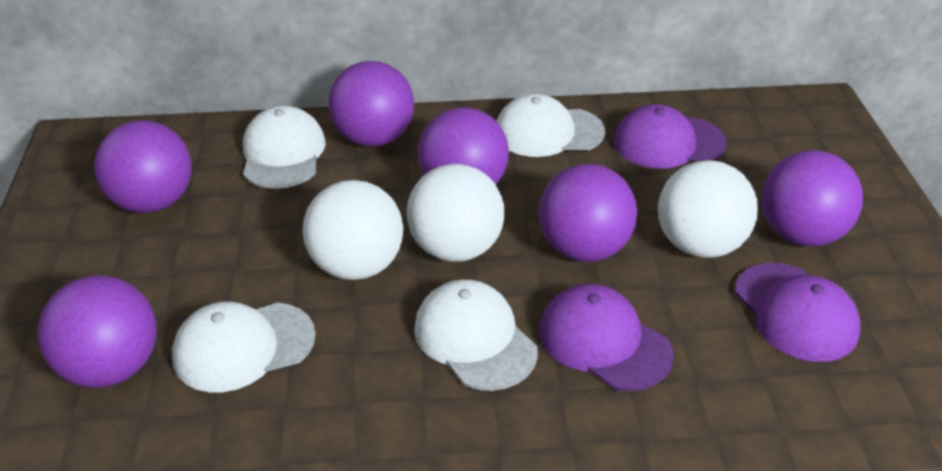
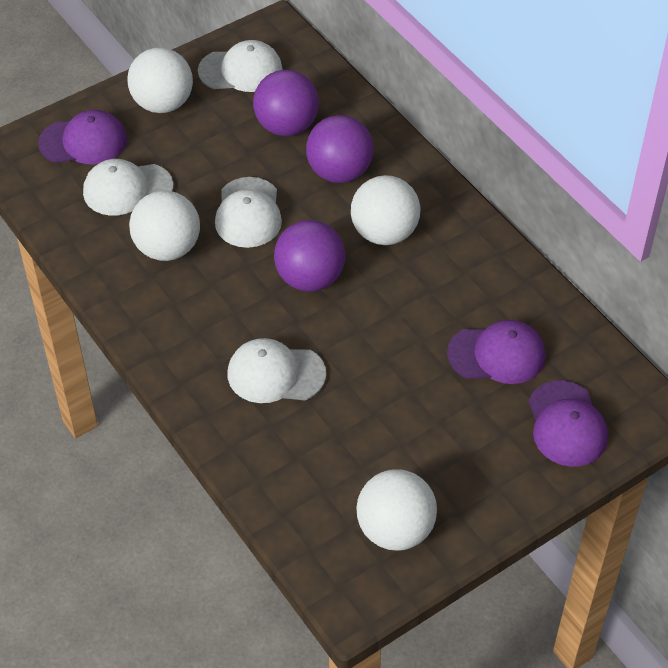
purple ball: 6 -> 3
white ball: 3 -> 4

